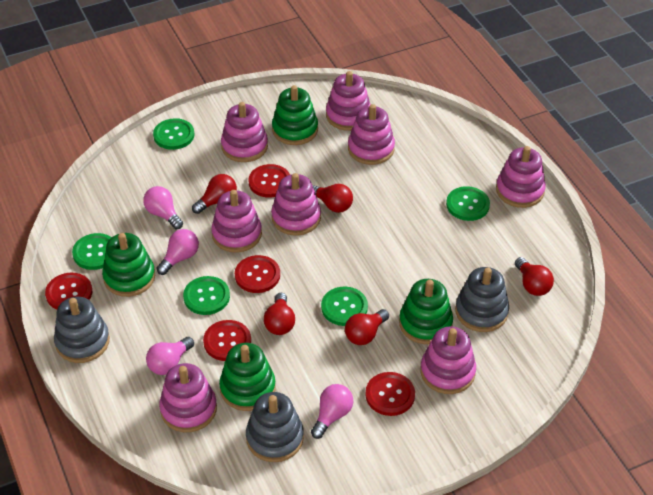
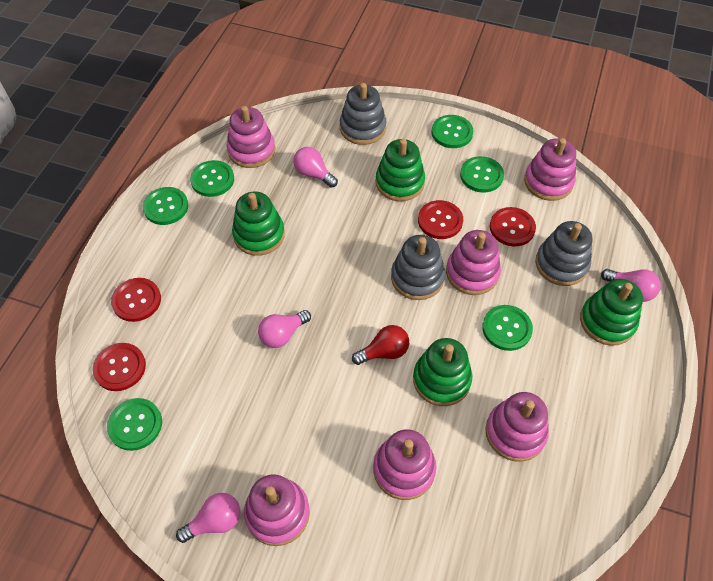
green button: 5 -> 6
pink stacking toy: 8 -> 6
red button: 5 -> 4
red light bulb: 5 -> 1

